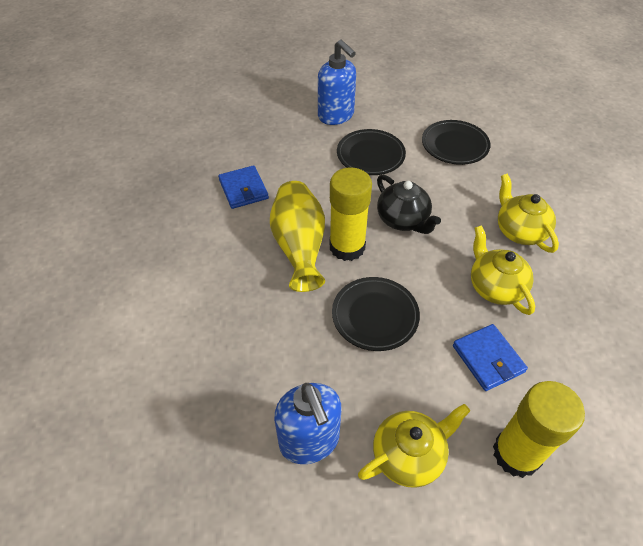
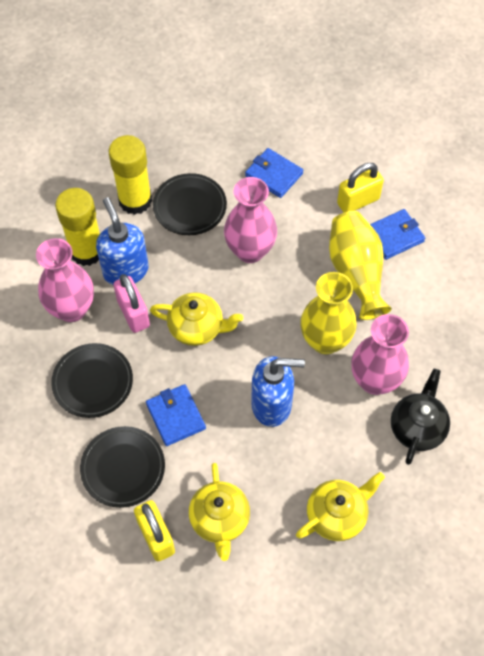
blue wallet: 2 -> 3
pink padlock: 0 -> 1
pink vase: 0 -> 3
yellow padlock: 0 -> 2
yellow vase: 1 -> 2

